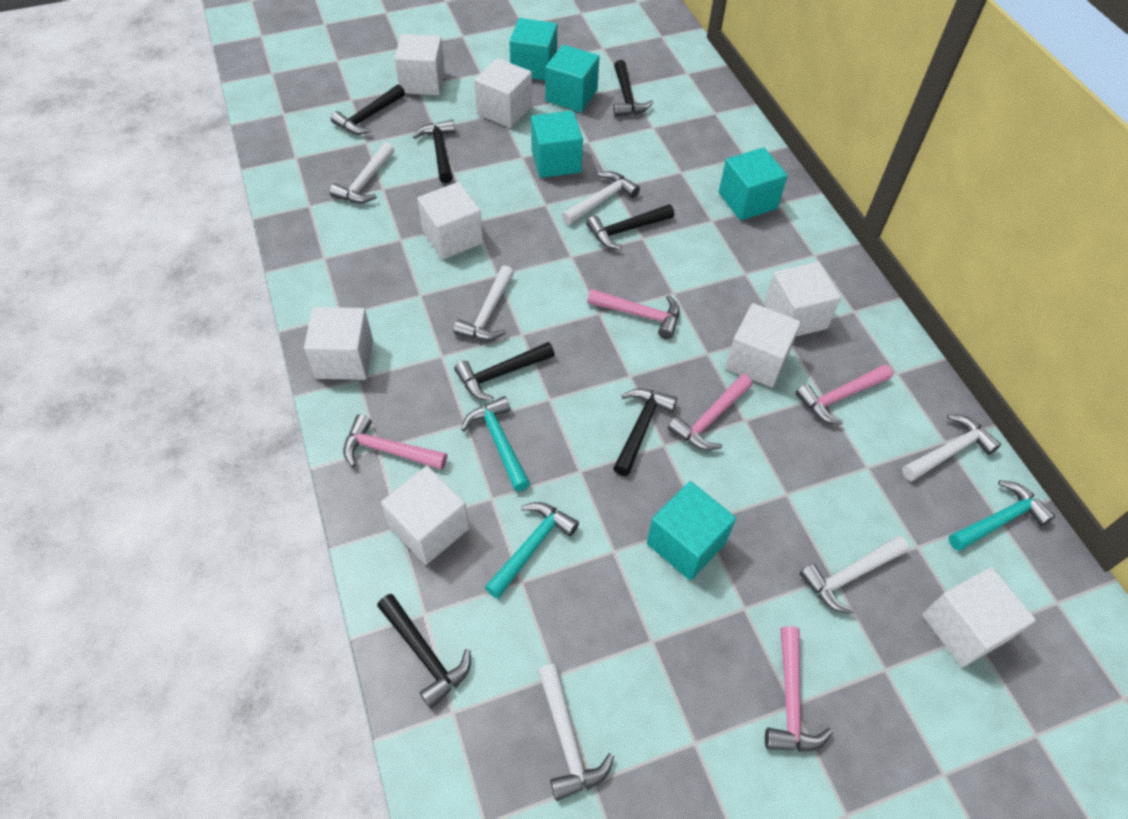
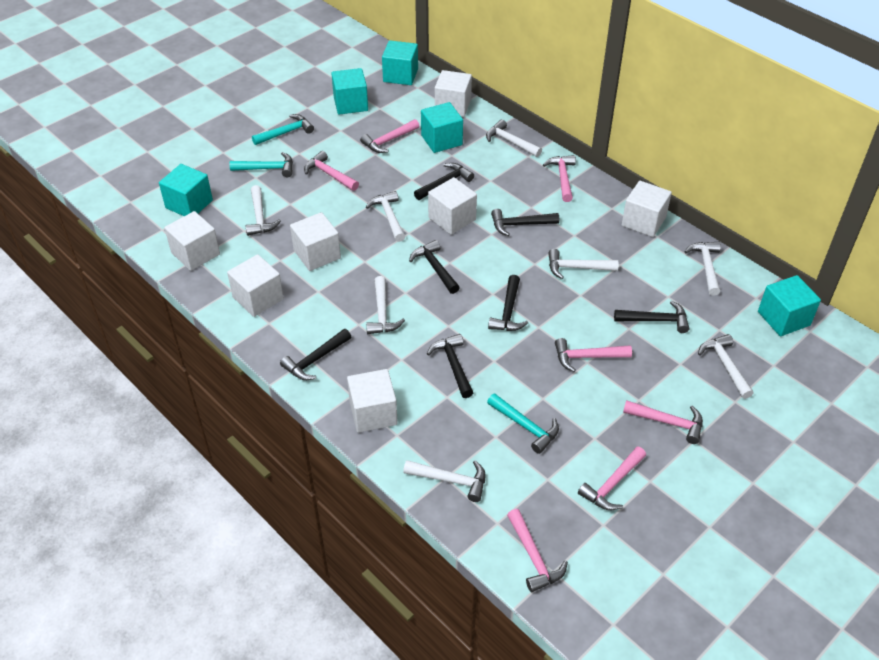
pink hammer: 5 -> 7
white cube: 8 -> 7
white hammer: 6 -> 8

